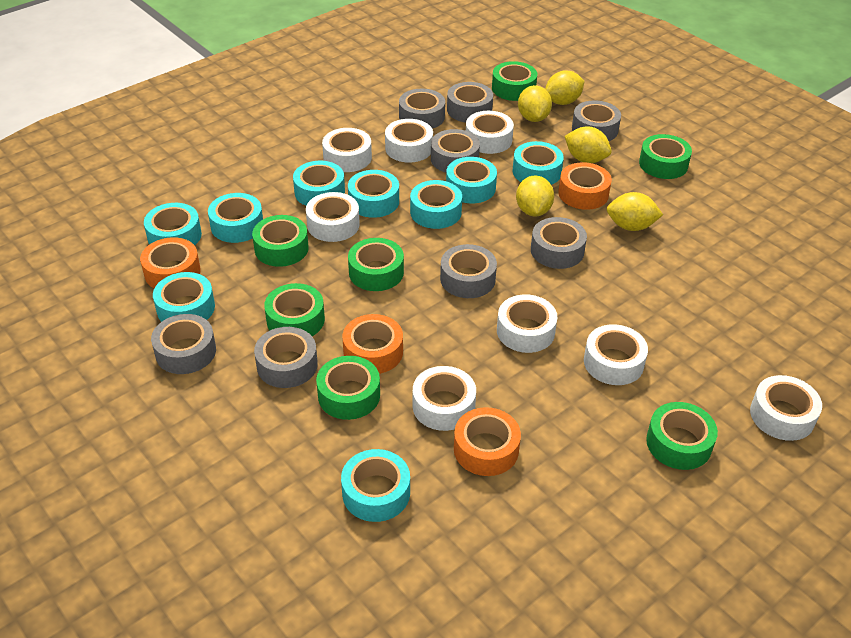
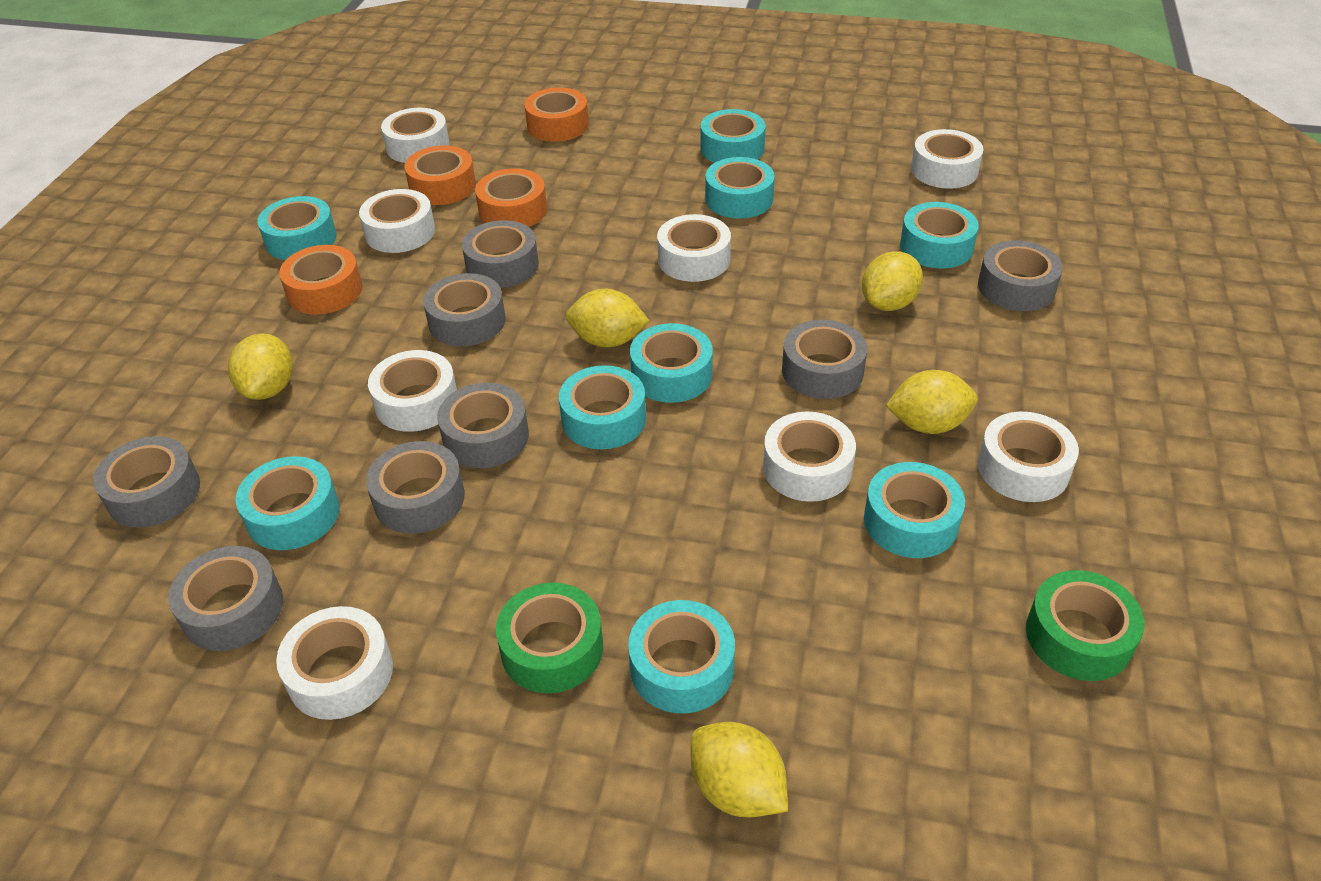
green tape: 7 -> 2

